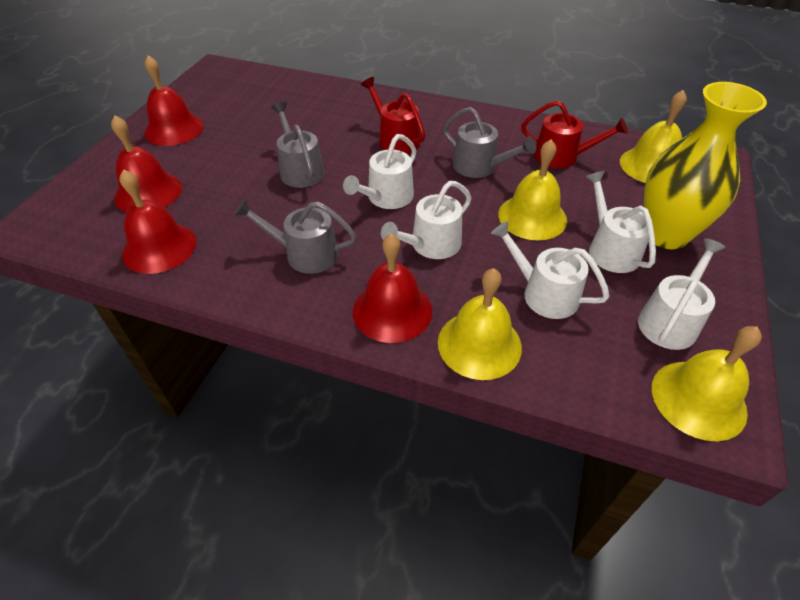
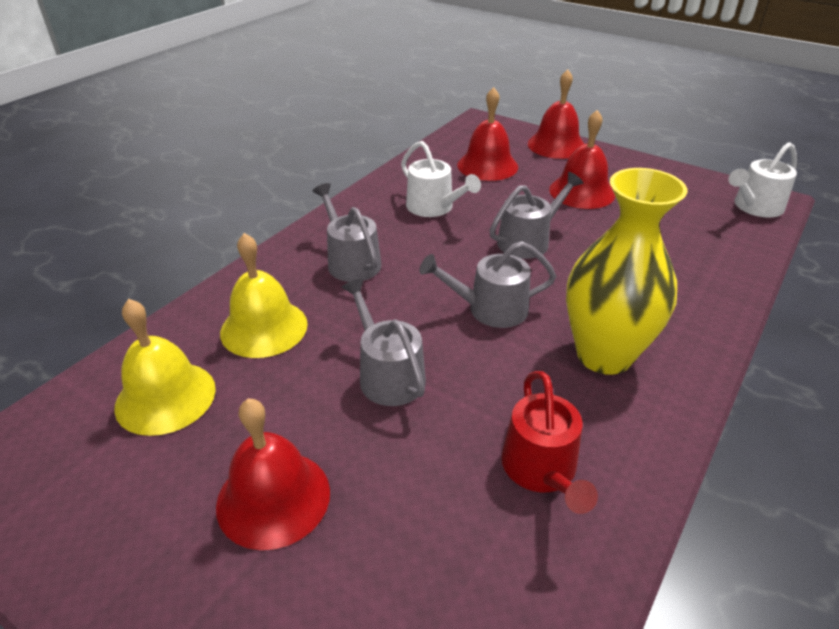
grey watering can: 3 -> 4
red watering can: 2 -> 1
white watering can: 5 -> 2
yellow bell: 4 -> 2

